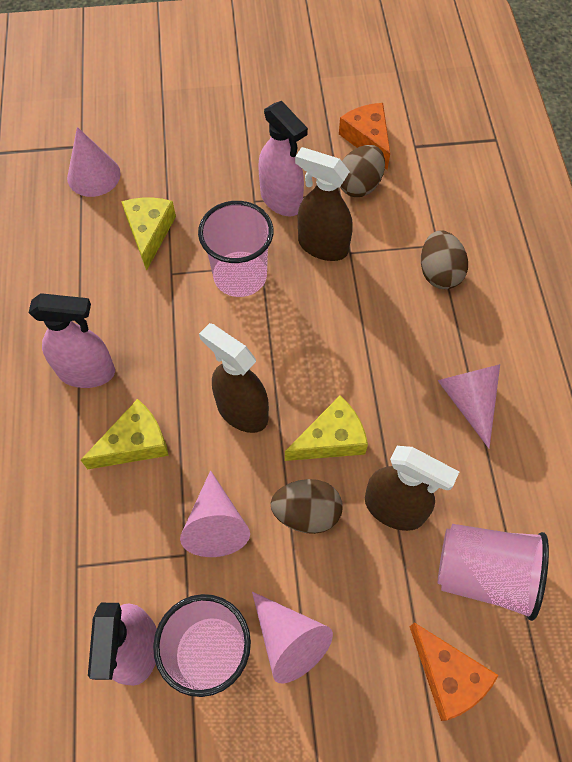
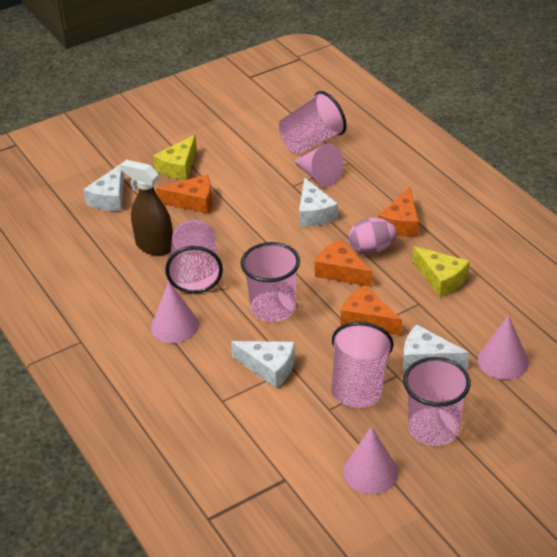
brown egg: 3 -> 0
brown spray bottle: 3 -> 1
orange cheese: 2 -> 4
pink cup: 3 -> 5
pink egg: 0 -> 1
pink spray bottle: 3 -> 0
white cheese: 0 -> 4
yellow cheese: 3 -> 2

